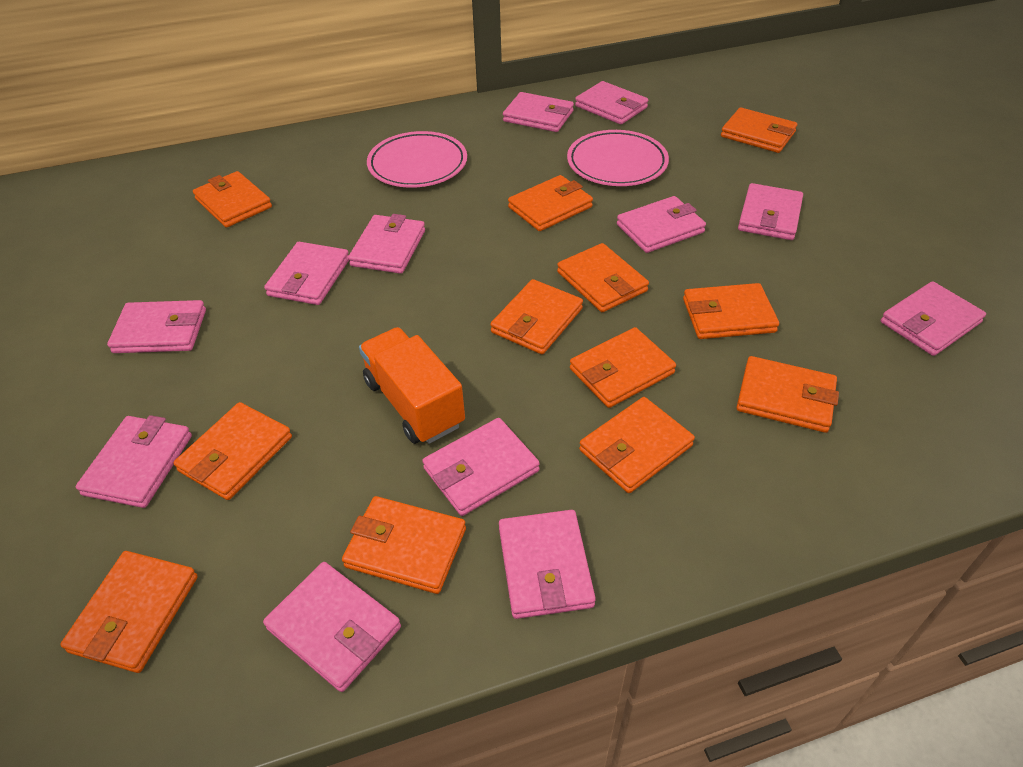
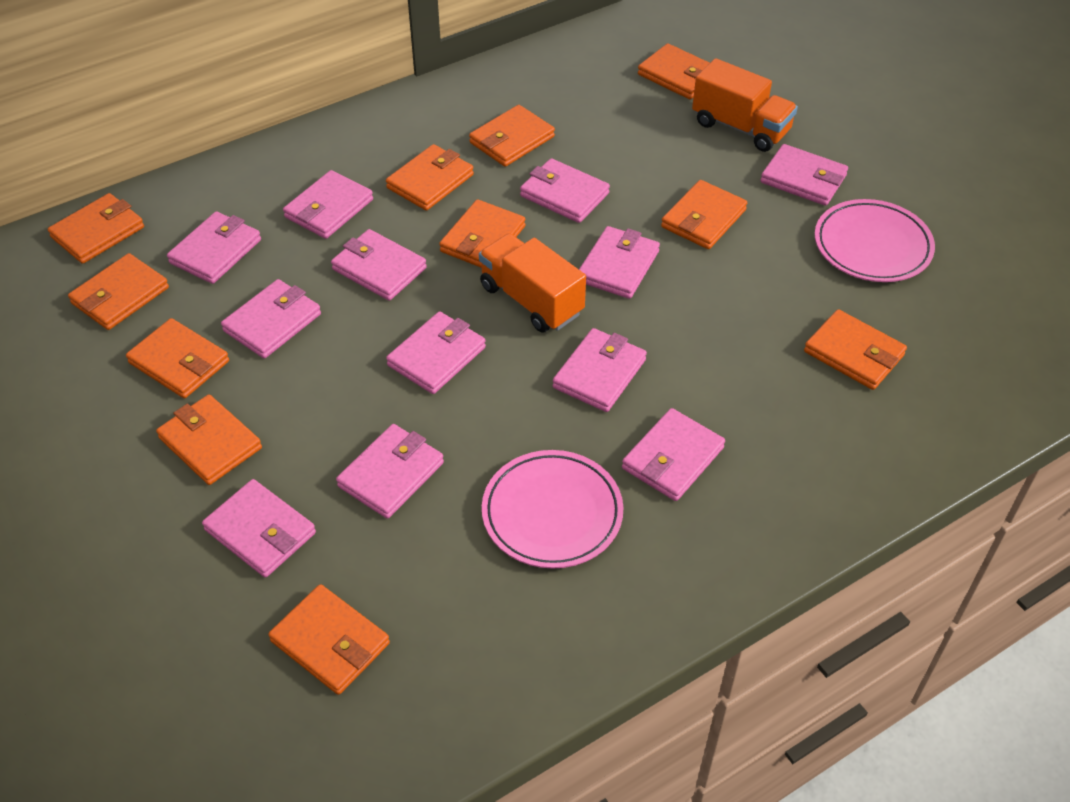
orange truck: 1 -> 2
orange wallet: 12 -> 11

